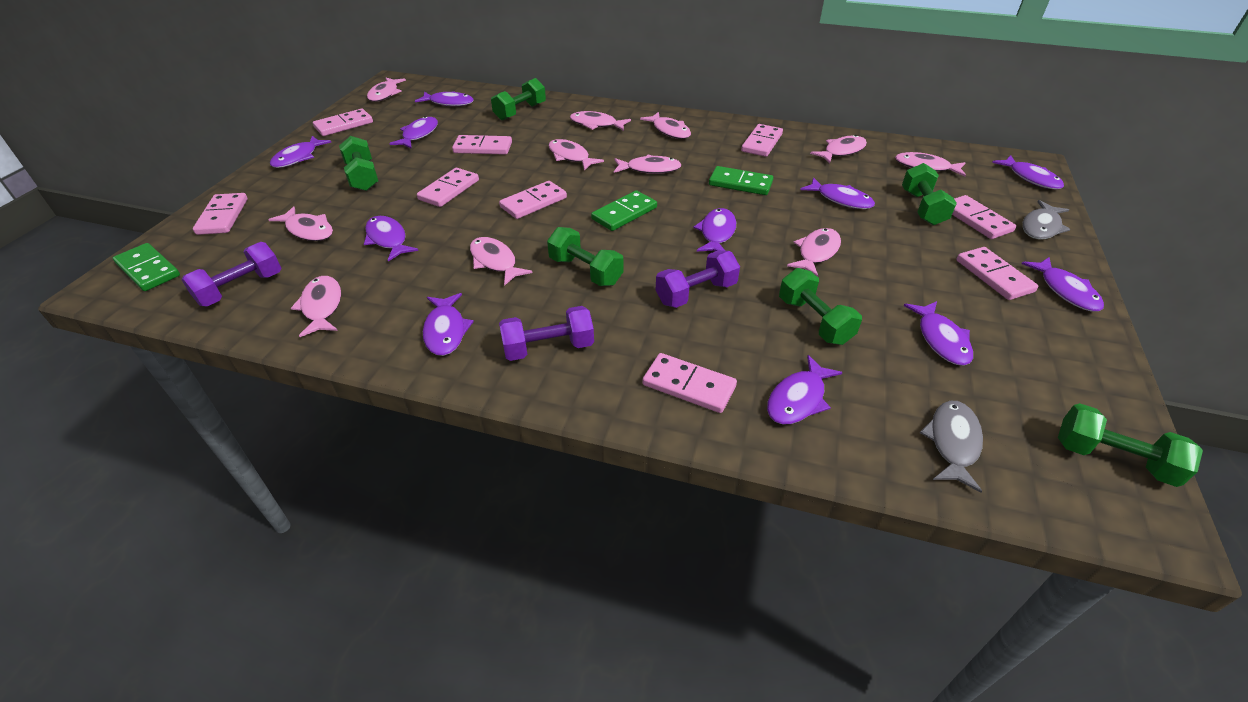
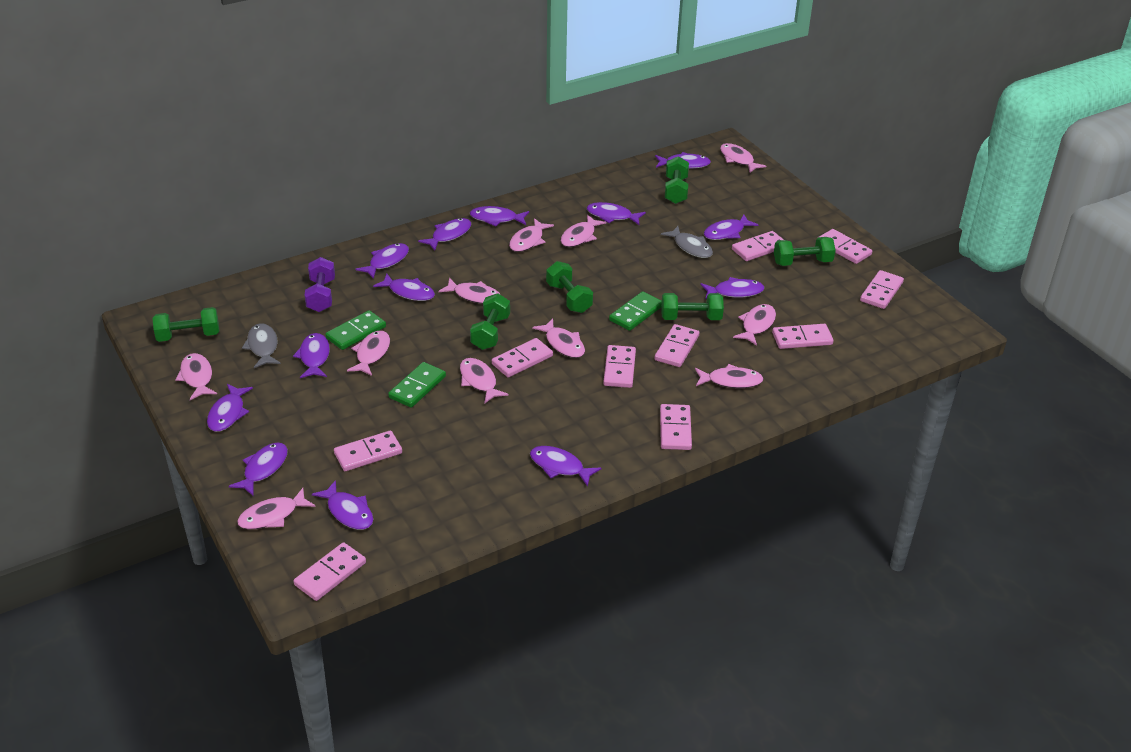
pink domino: 9 -> 10
purple dumbbell: 3 -> 1
purple fish: 11 -> 13

